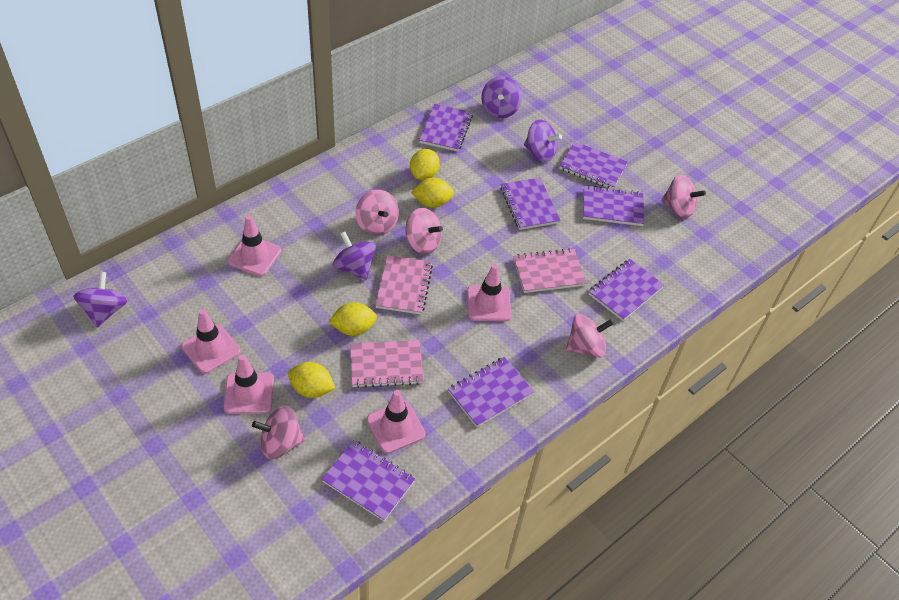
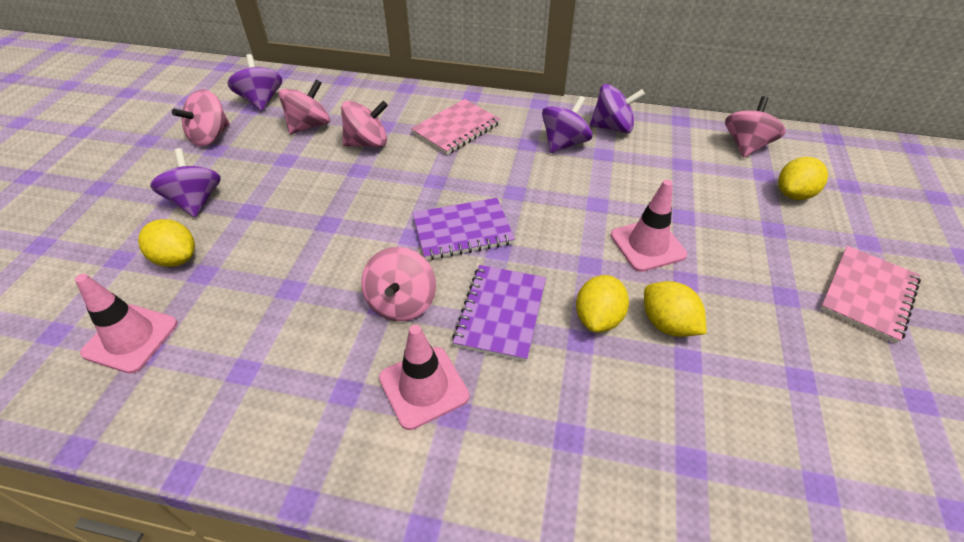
pink notebook: 3 -> 2
pink traffic cone: 5 -> 3
purple notebook: 7 -> 2

